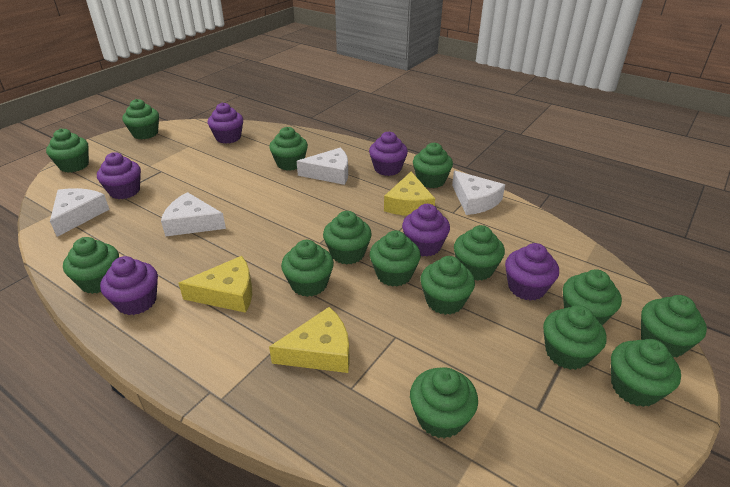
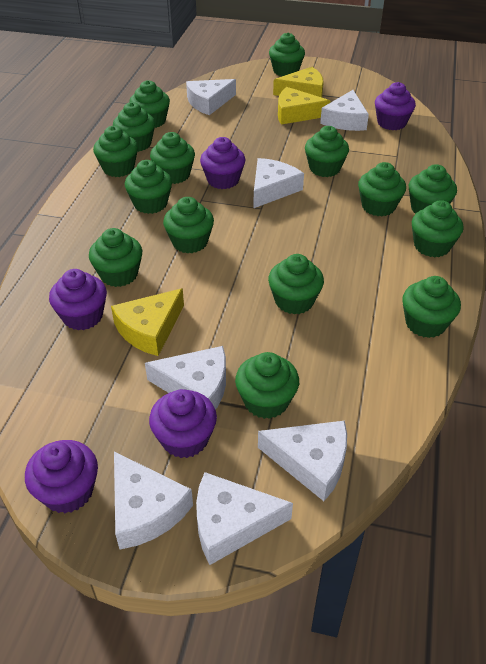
purple cupcake: 6 -> 5
white cheese: 4 -> 7

